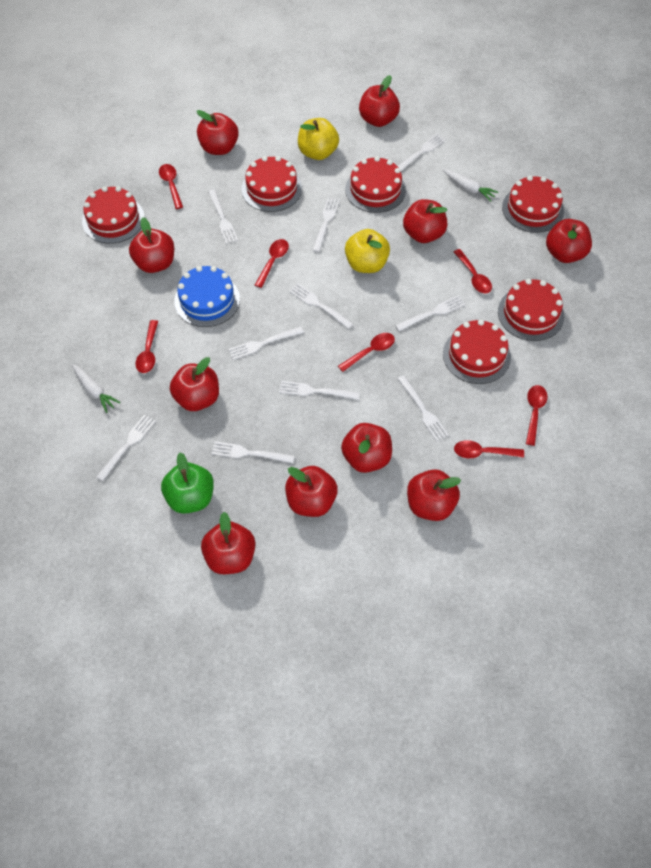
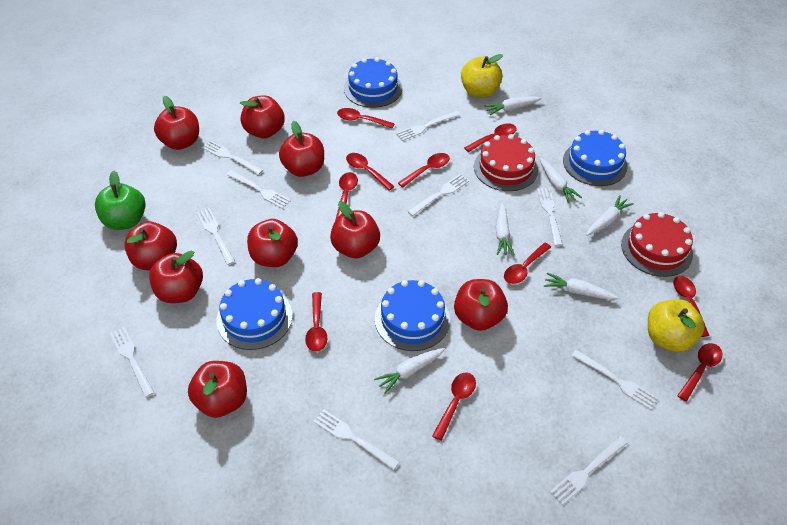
blue cake: 1 -> 4
red apple: 10 -> 9
red cake: 6 -> 2
red spoon: 7 -> 10
white carrot: 2 -> 6

